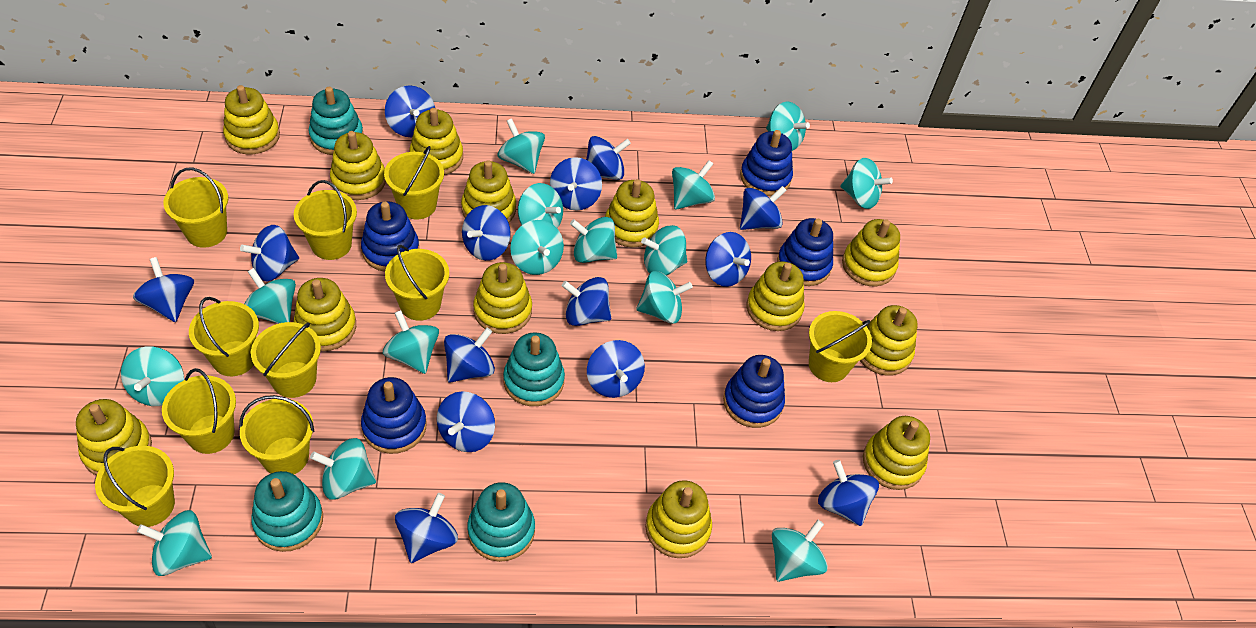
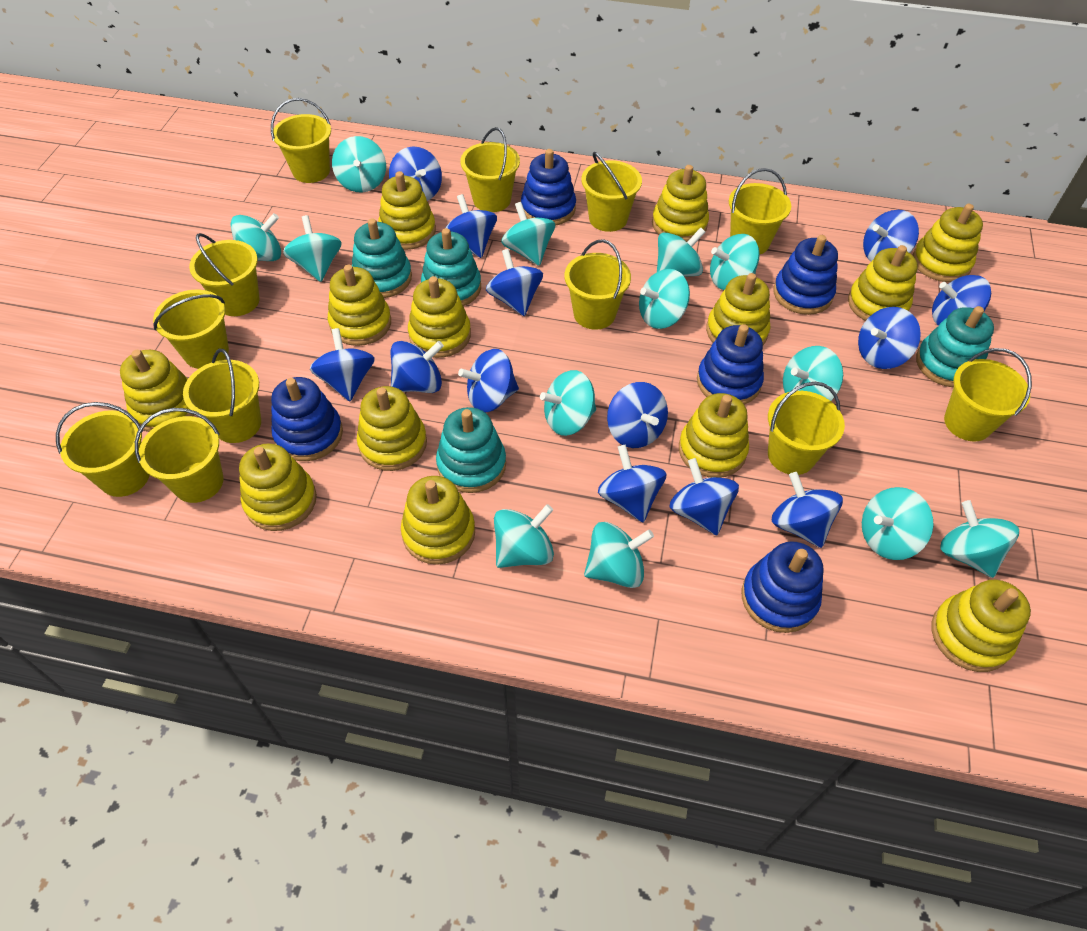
blue spinning top: 14 -> 13
turquoise spinning top: 15 -> 13
yellow bucket: 10 -> 12

